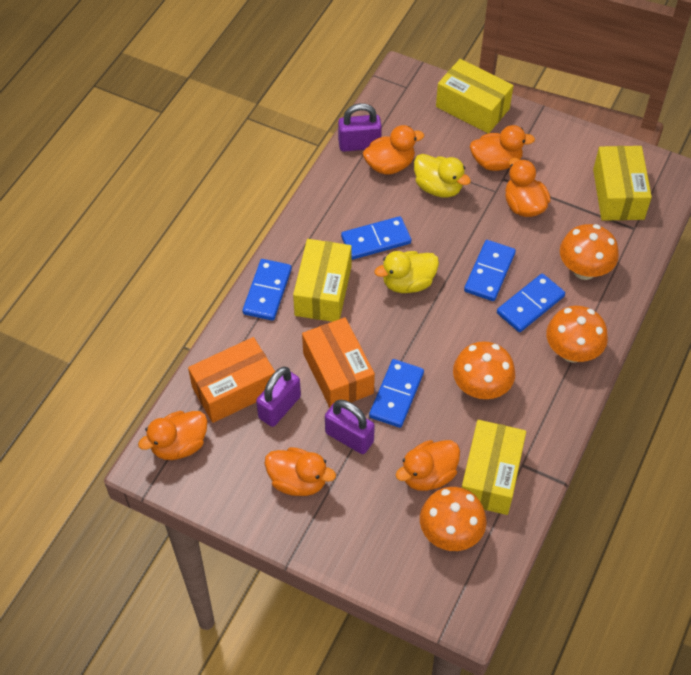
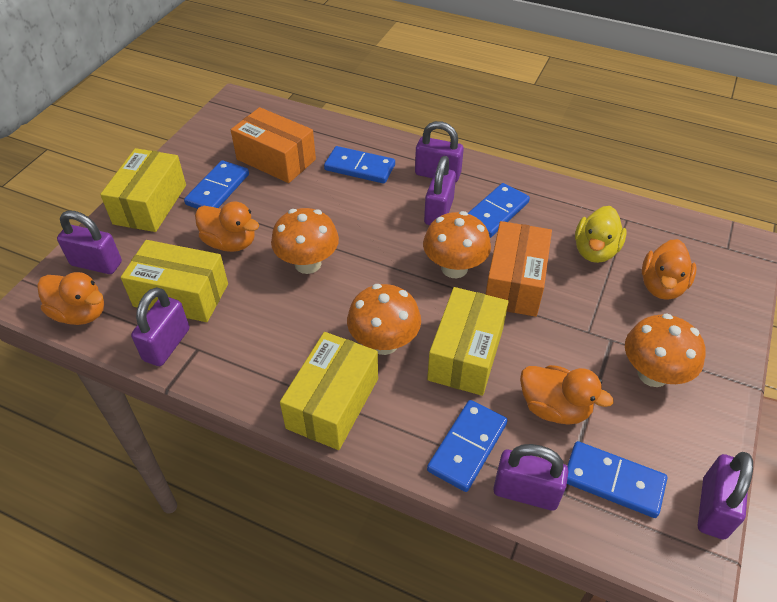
orange duck: 6 -> 4
purple padlock: 3 -> 6
yellow duck: 2 -> 1

